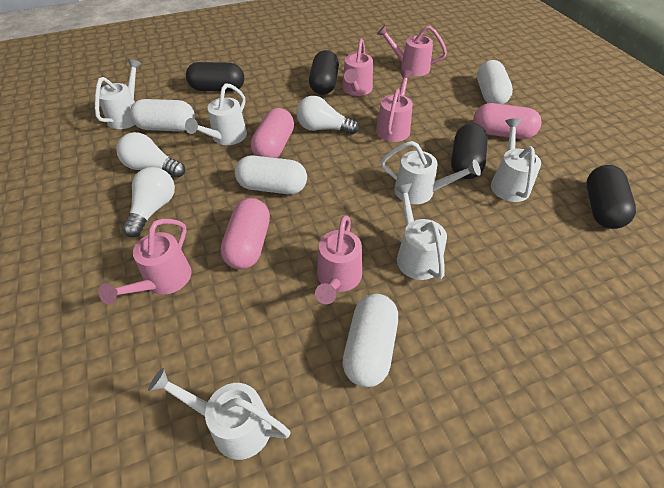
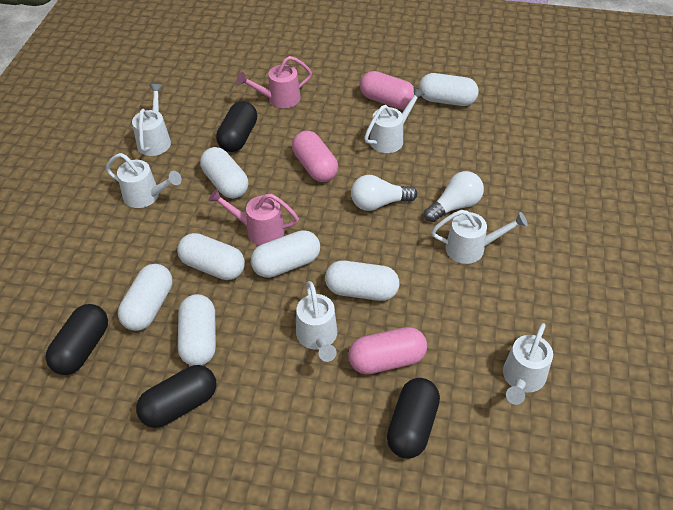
pink watering can: 5 -> 2
white capsule: 4 -> 7
white light bulb: 3 -> 2

